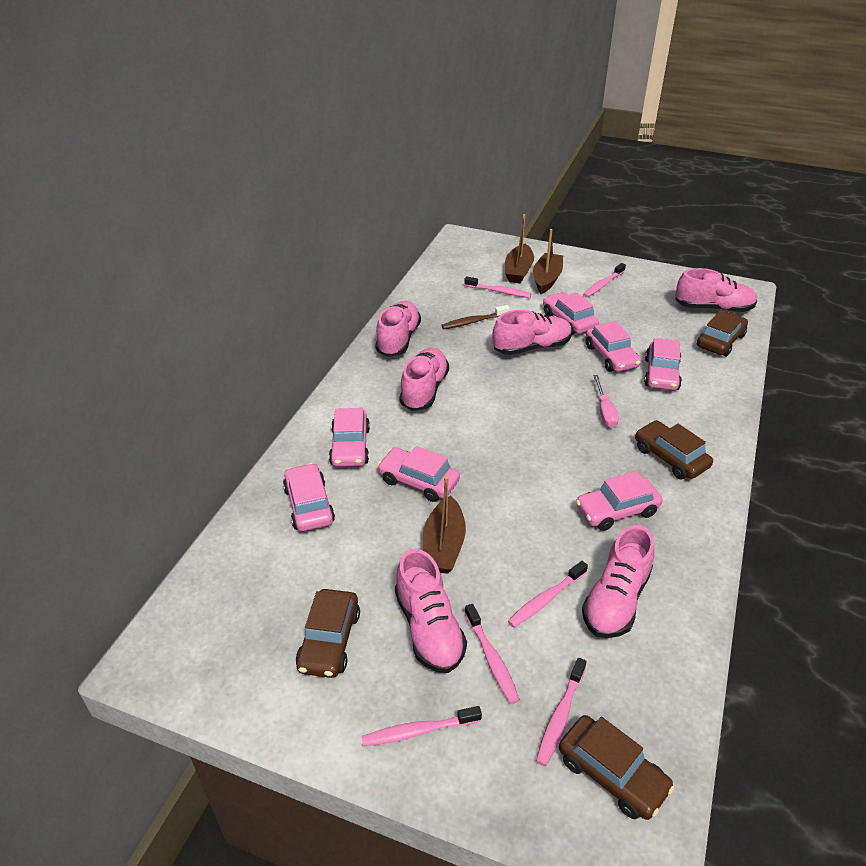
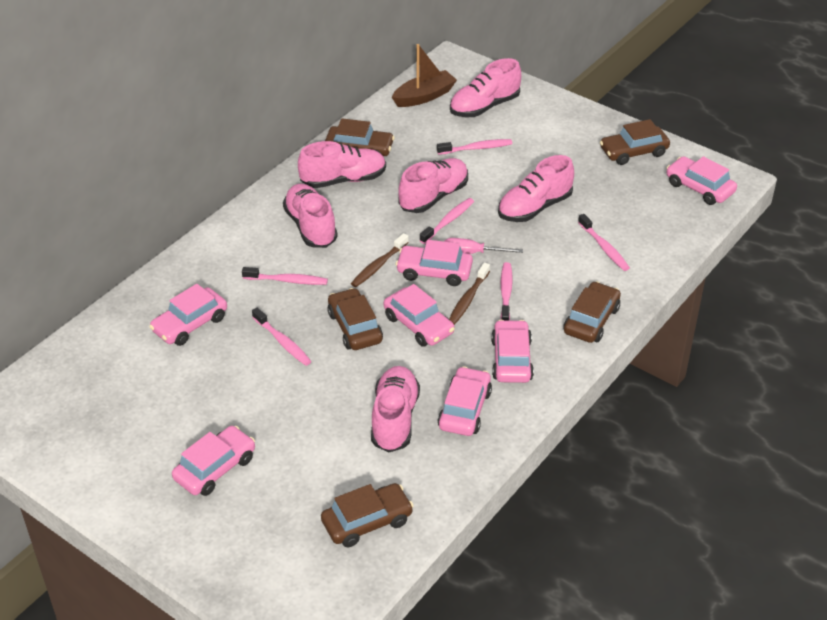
brown boat: 3 -> 1
brown car: 4 -> 5
brown toothbrush: 1 -> 2

